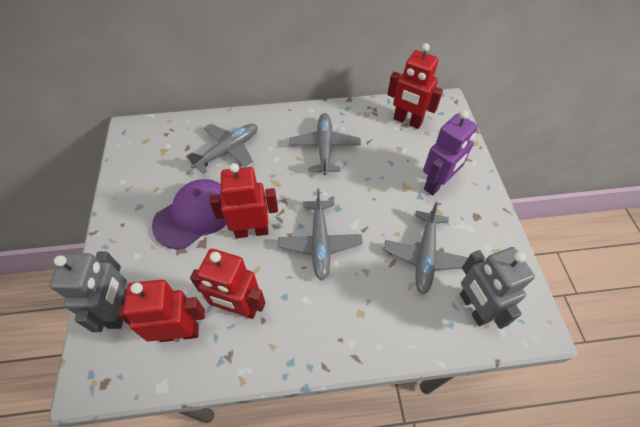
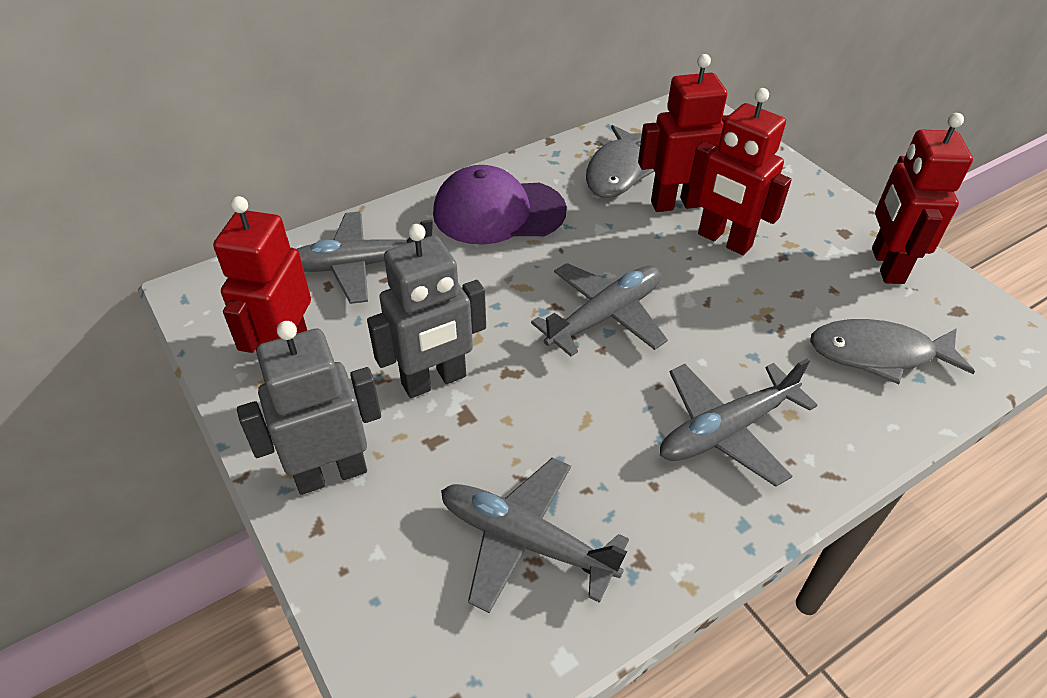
grey fish: 0 -> 2
purple robot: 1 -> 0

